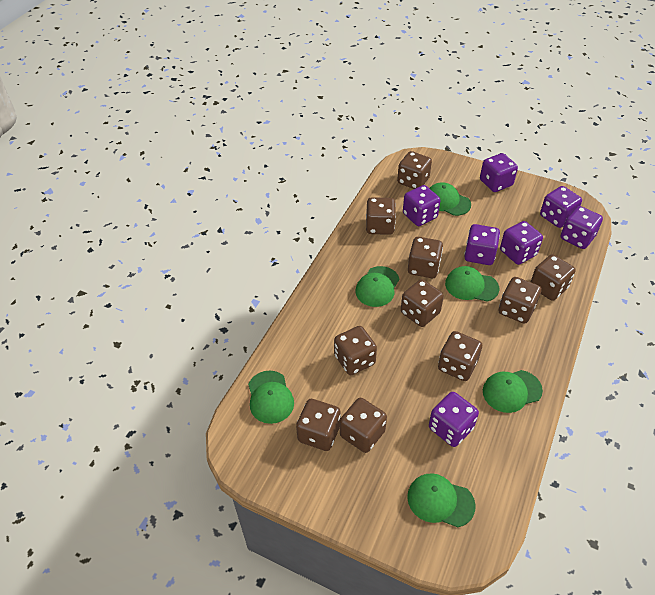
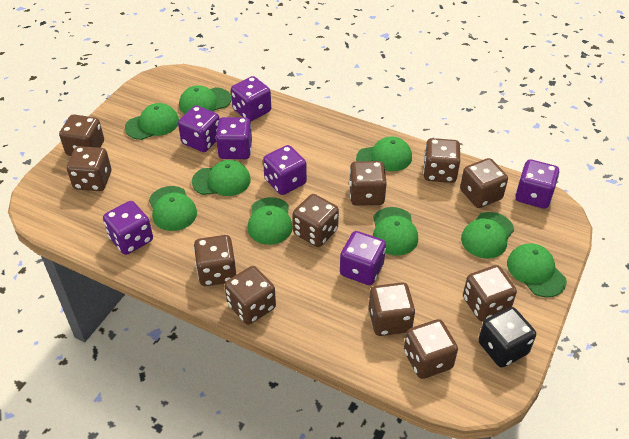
black dice: 0 -> 1
brown dice: 10 -> 11
green cap: 6 -> 9

